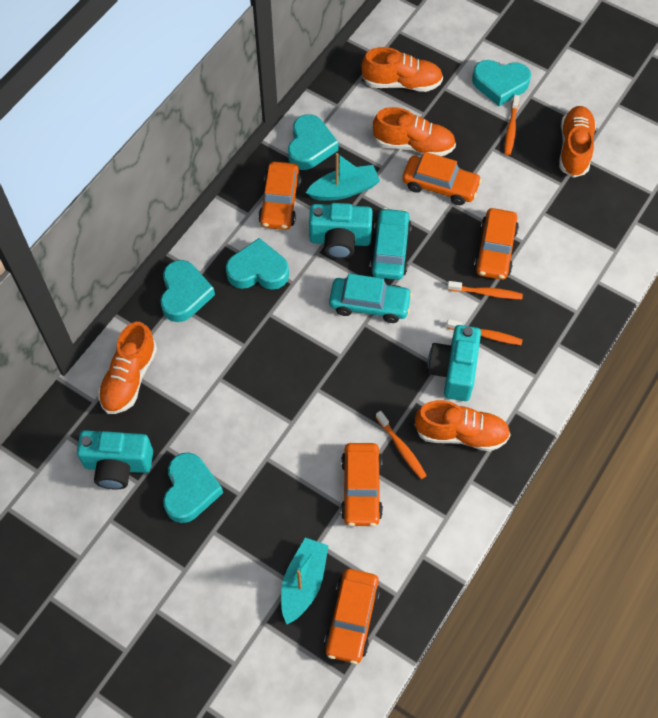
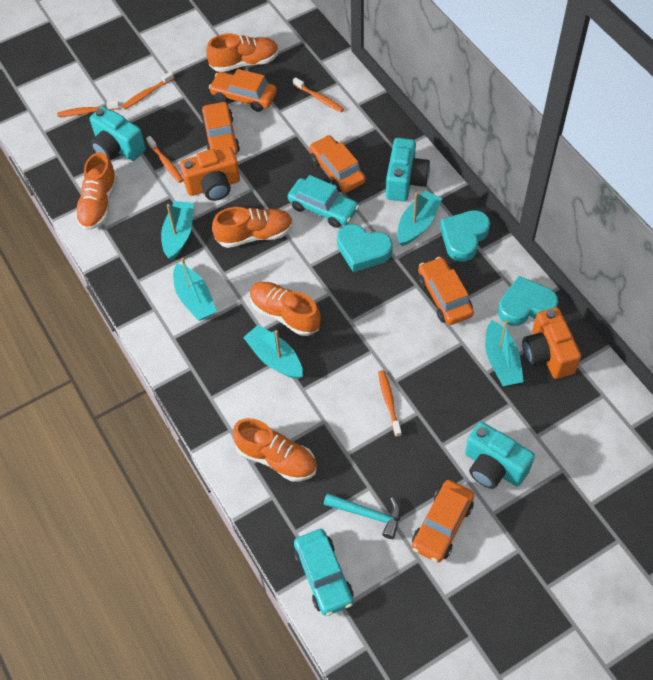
orange camera: 0 -> 2
orange toothbrush: 4 -> 5
turquoise boat: 2 -> 5
turquoise hammer: 0 -> 1
turquoise heart: 5 -> 3

